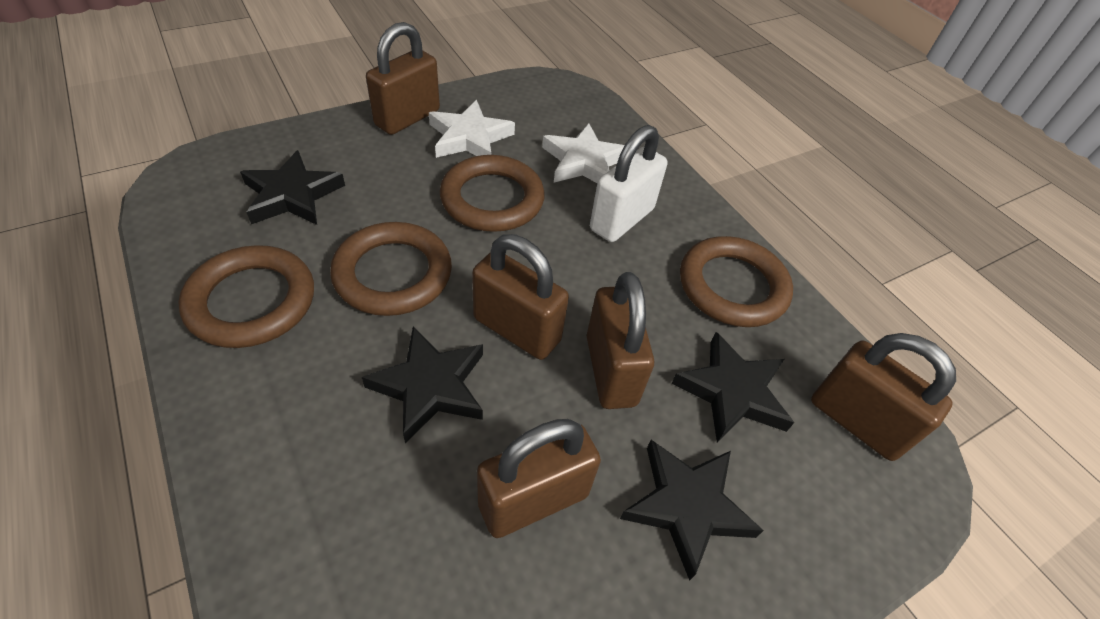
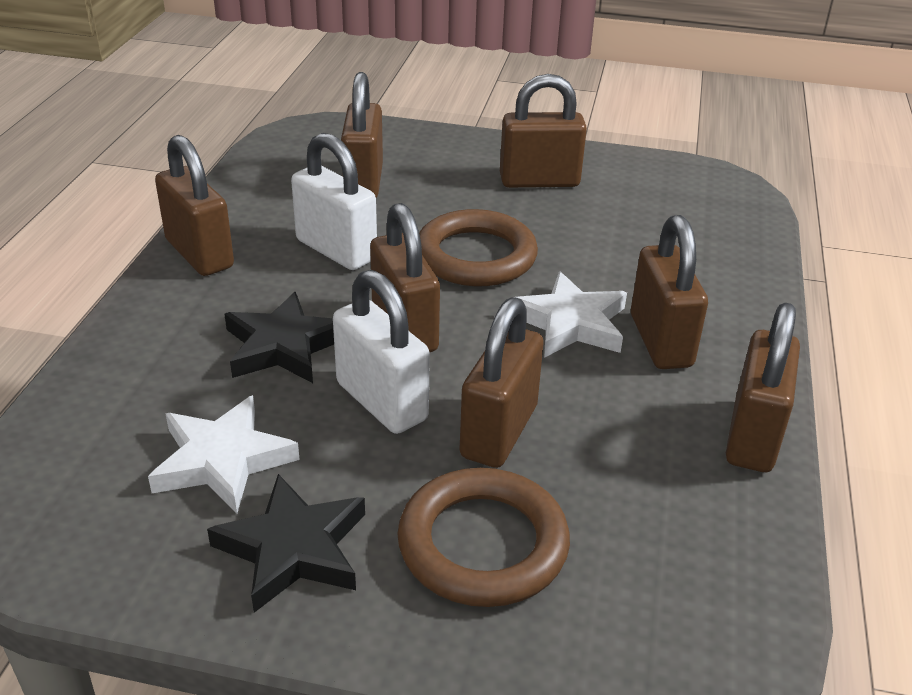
black star: 4 -> 2
brown padlock: 5 -> 7
brown ring: 4 -> 2
white padlock: 1 -> 2

